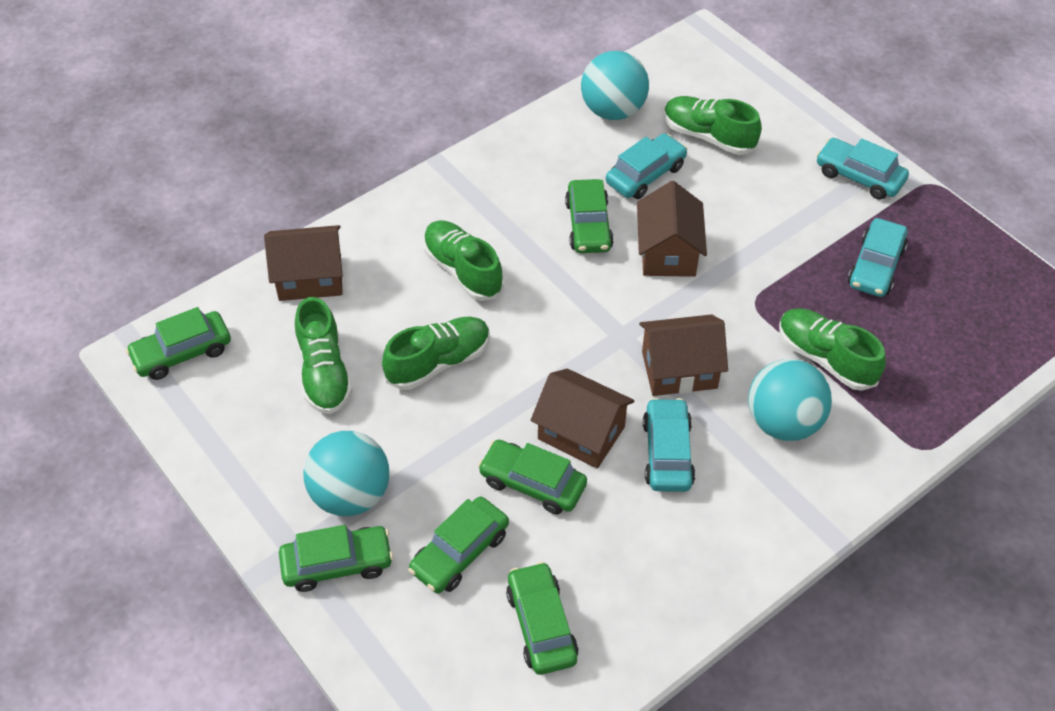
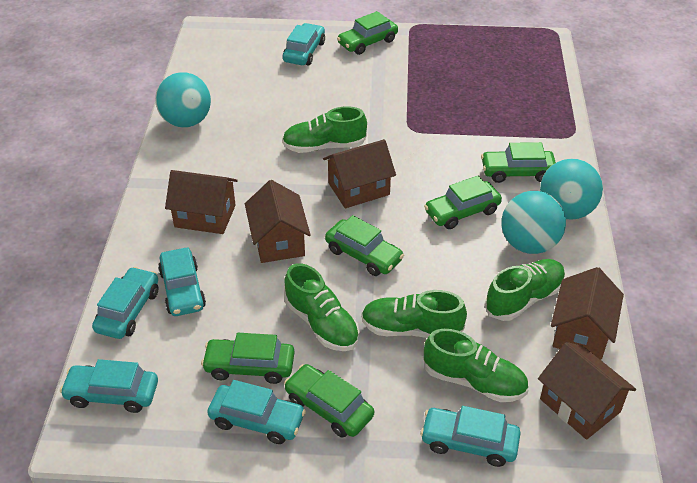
brown house: 4 -> 5
turquoise car: 4 -> 6

